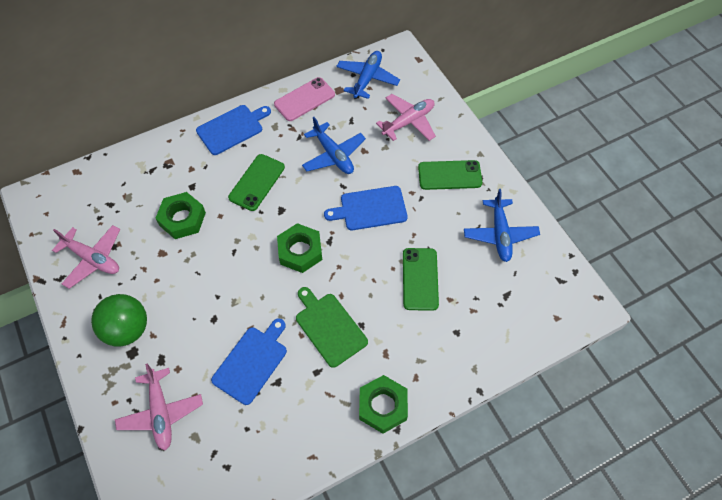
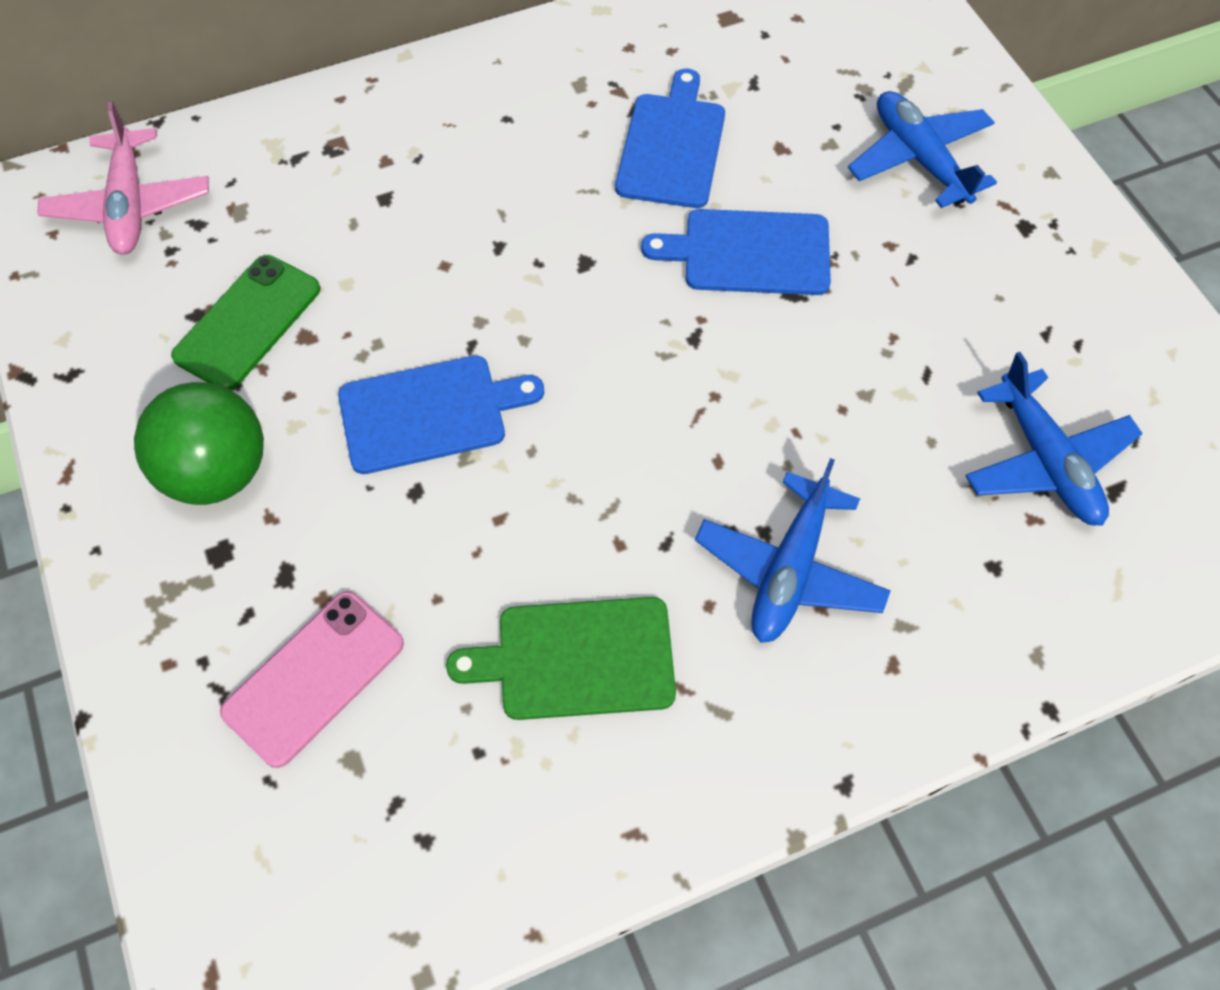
green nut: 3 -> 0
green phone: 3 -> 1
pink plane: 3 -> 1

